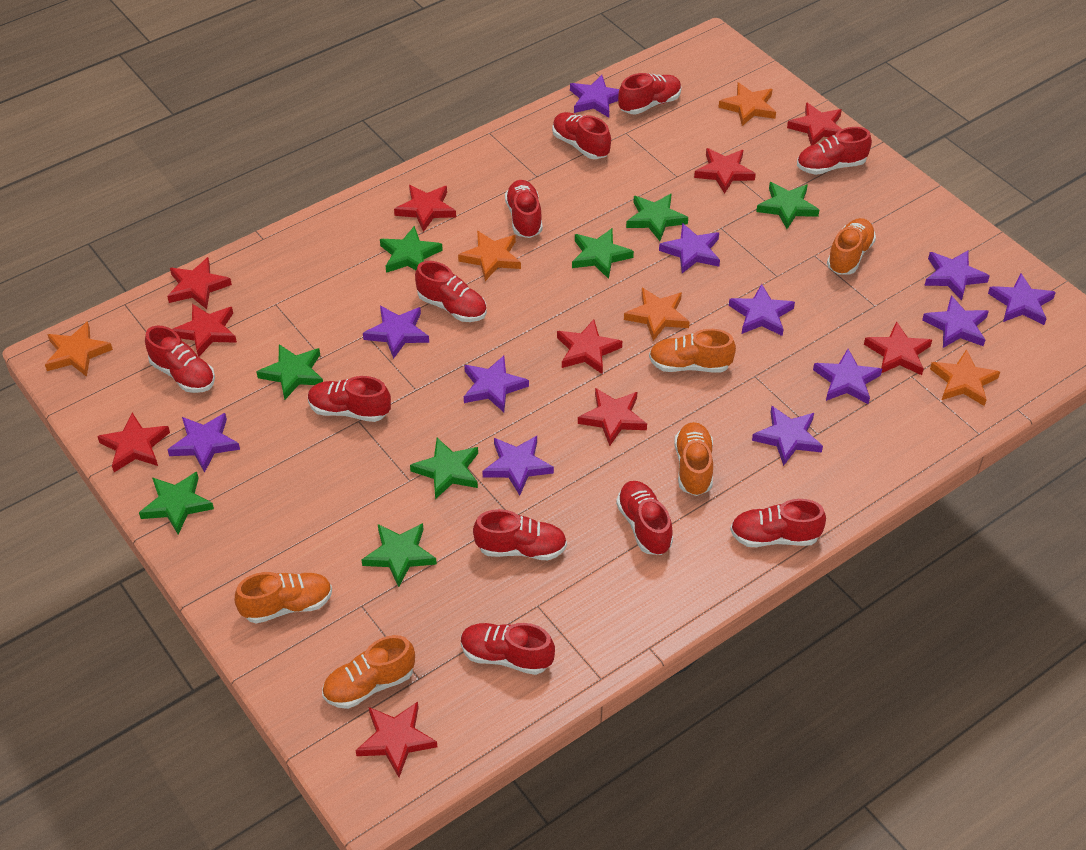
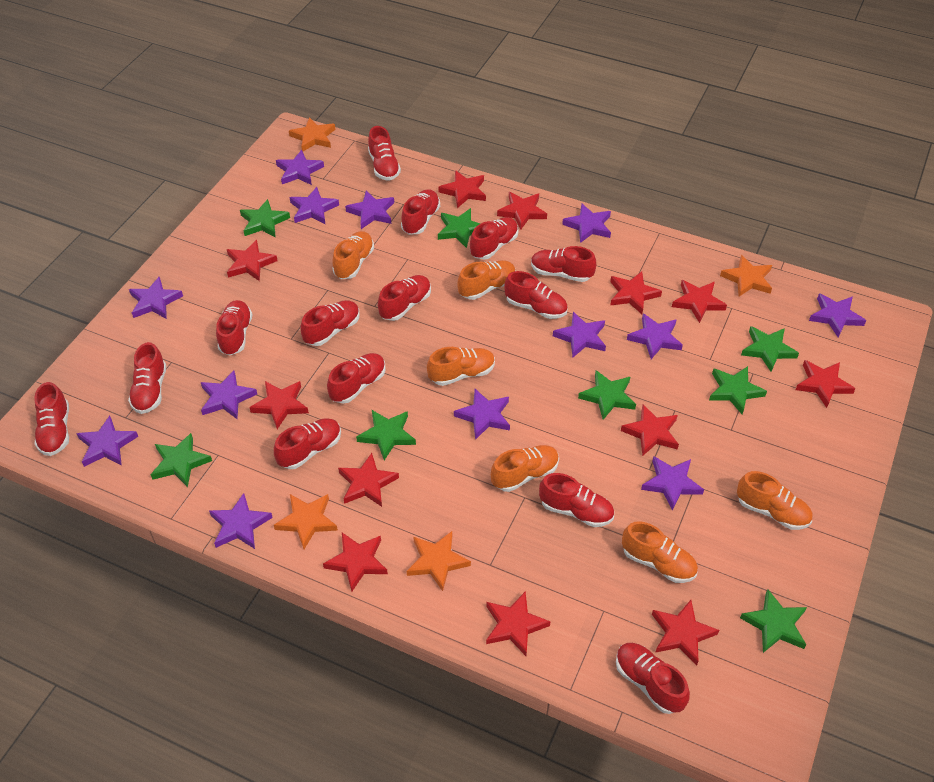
orange shoe: 5 -> 6
orange star: 5 -> 4
purple star: 12 -> 13
red shoe: 11 -> 14
red star: 10 -> 12

